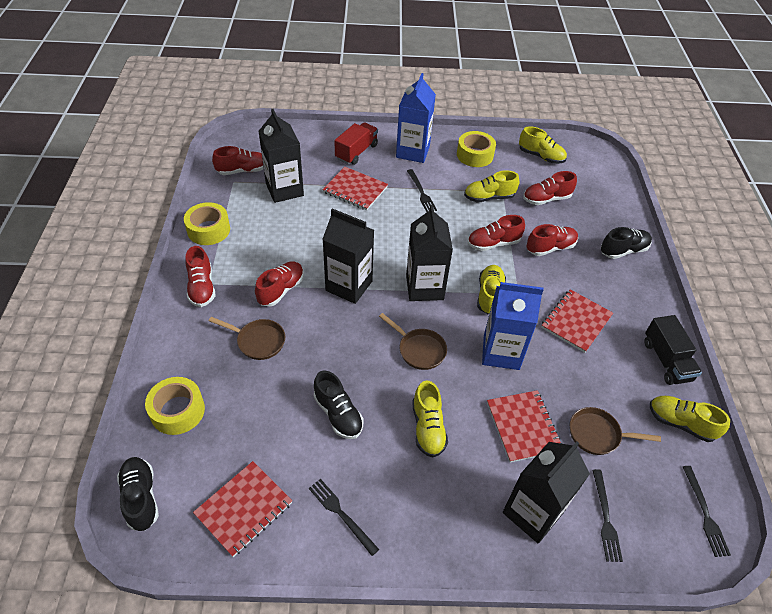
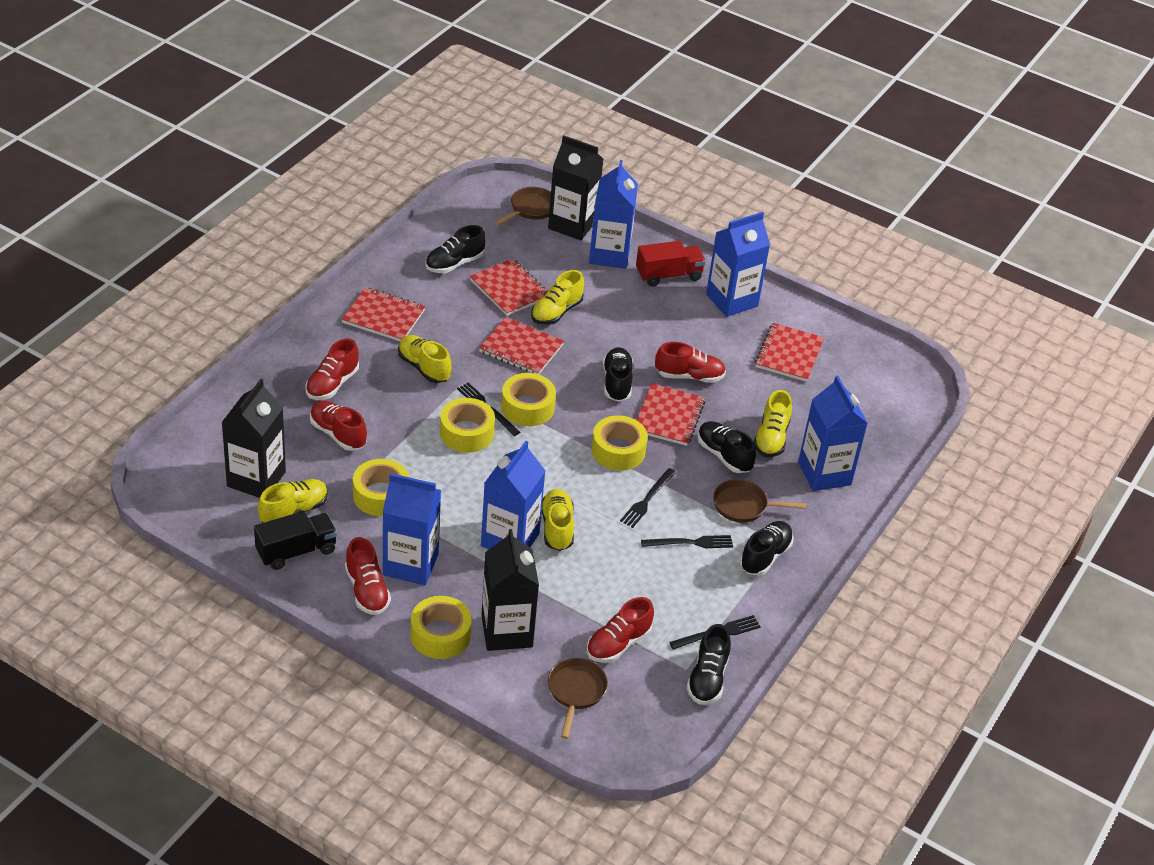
black carton: 4 -> 3
black shoe: 3 -> 5
blue carton: 2 -> 5
red notebook: 4 -> 5
red shoe: 6 -> 5
yellow tape: 3 -> 5

